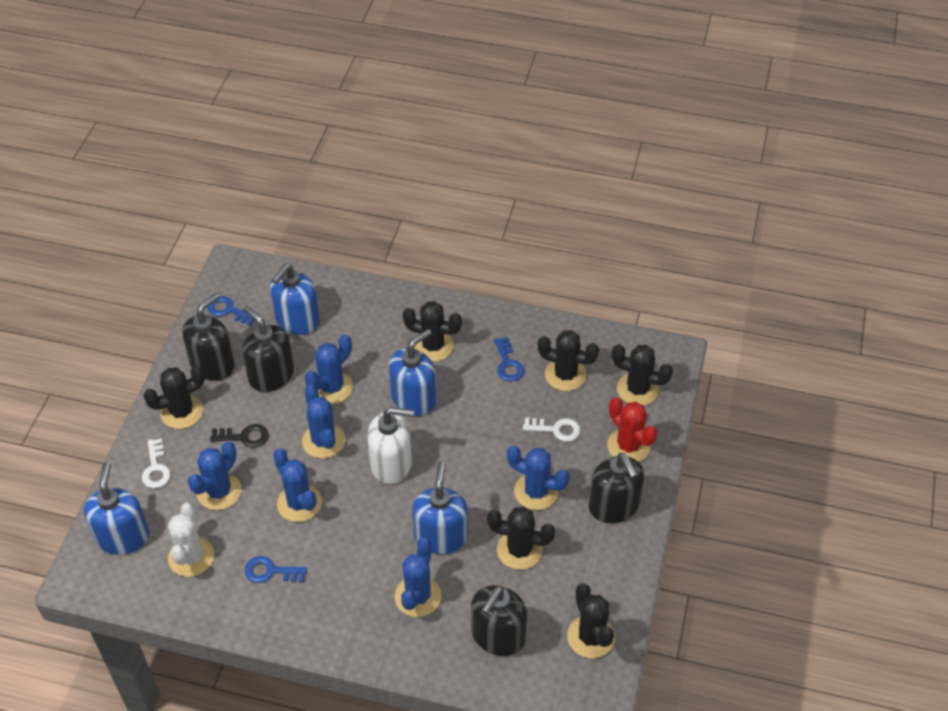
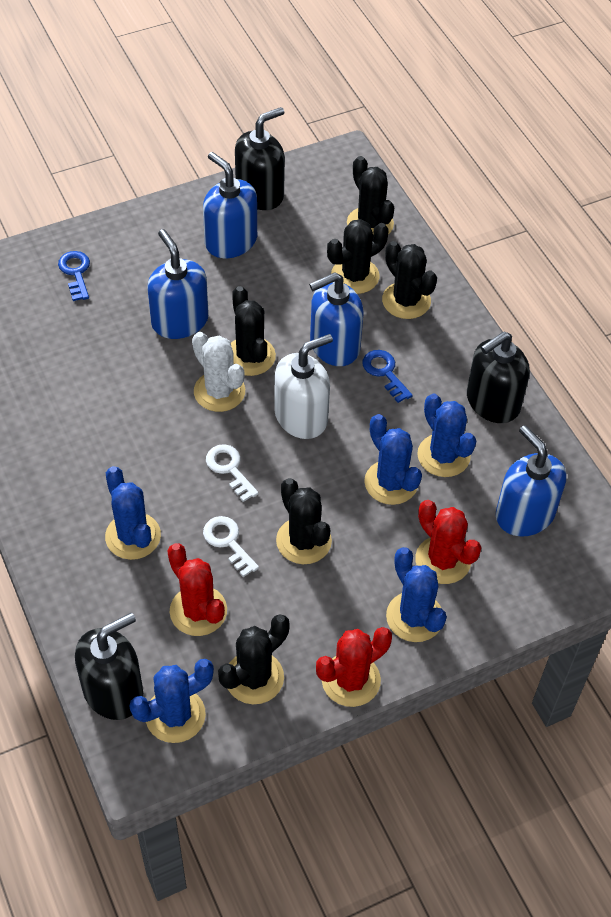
black key: 1 -> 0
black soap dispenser: 4 -> 3
blue cactus: 6 -> 5
blue key: 3 -> 2
red cactus: 1 -> 3

